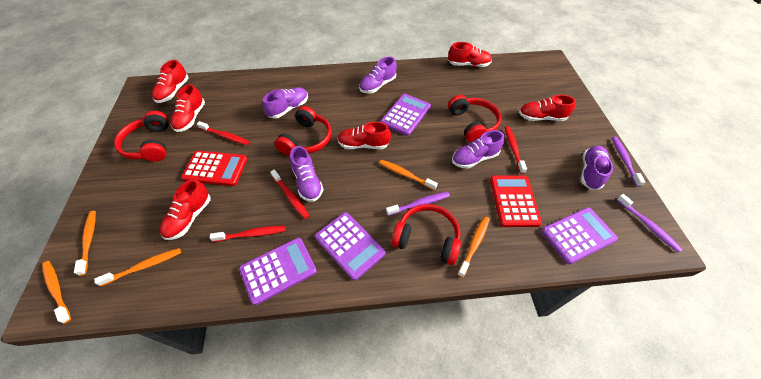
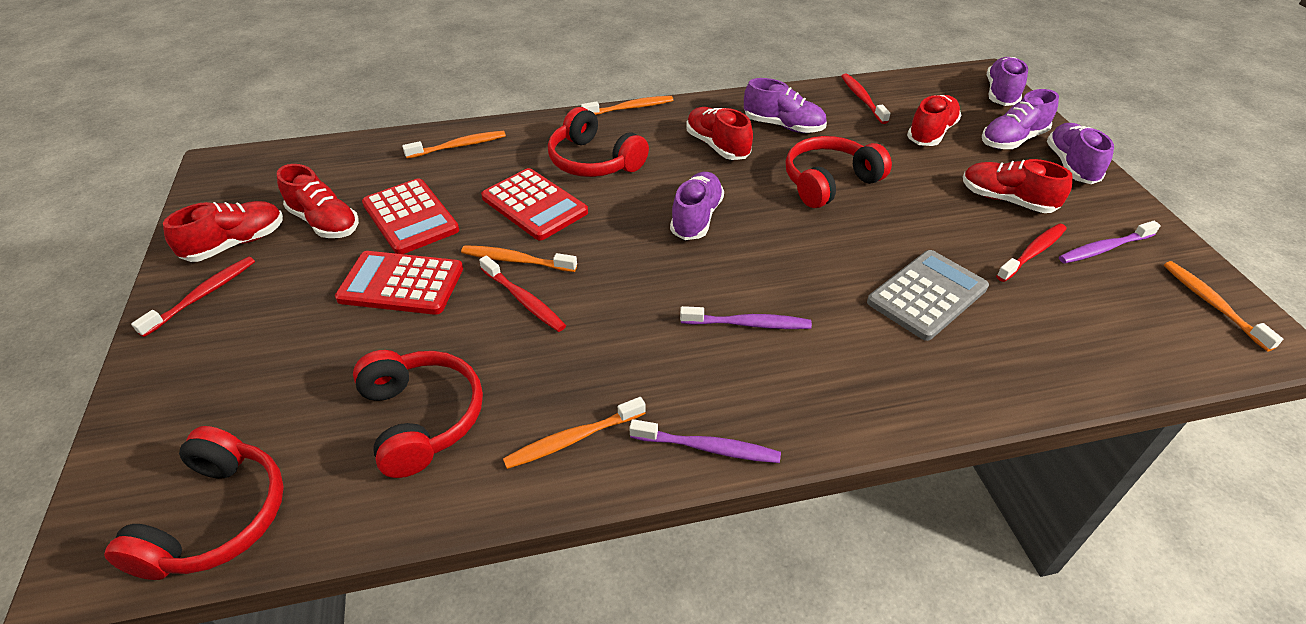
grey calculator: 0 -> 1
purple calculator: 4 -> 0
red calculator: 2 -> 3
red shoe: 6 -> 5

